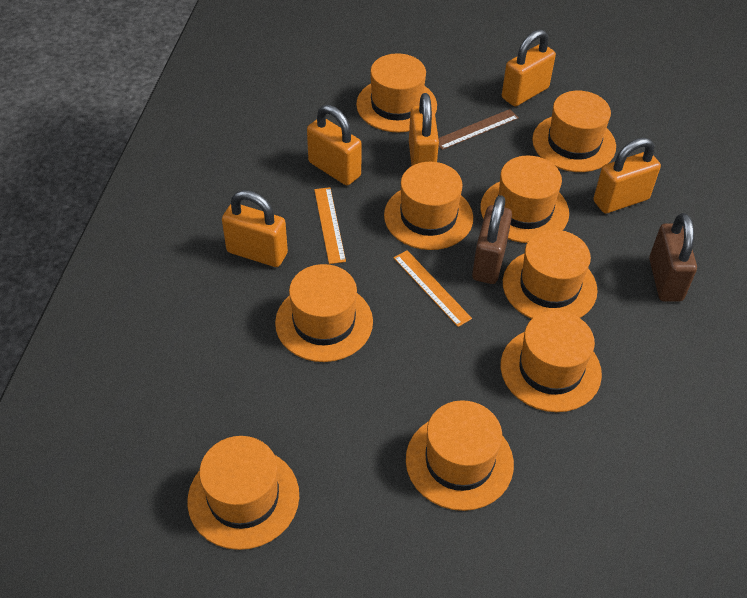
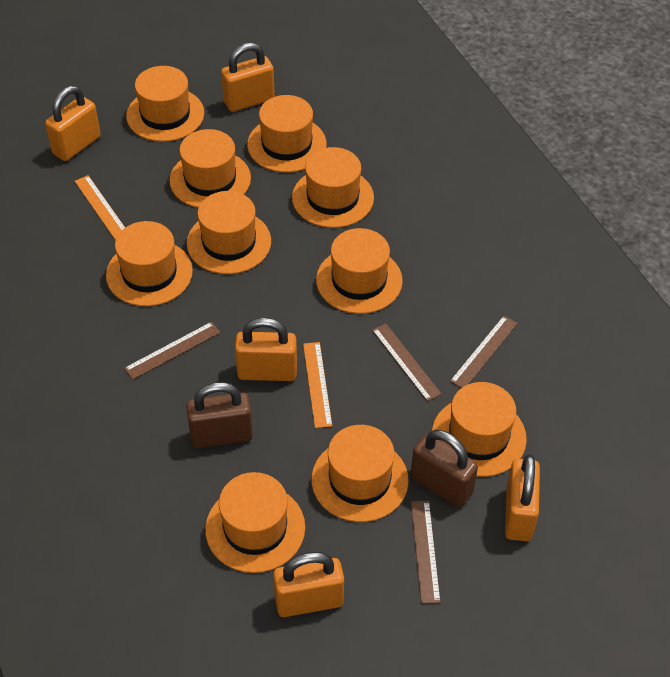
brown ruler: 1 -> 4
orange hat: 9 -> 10

